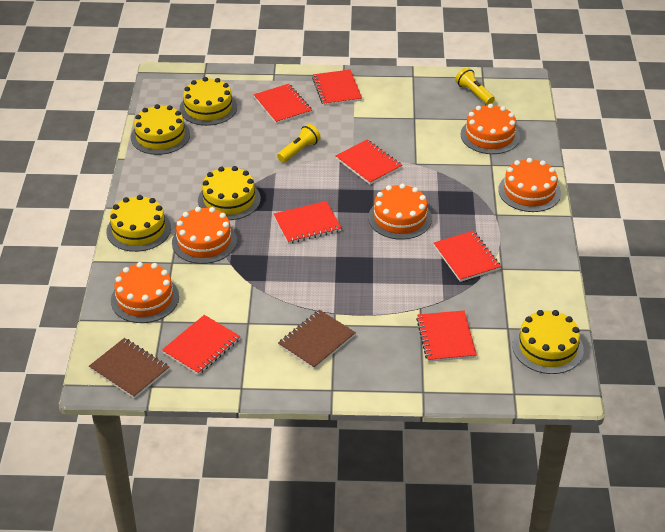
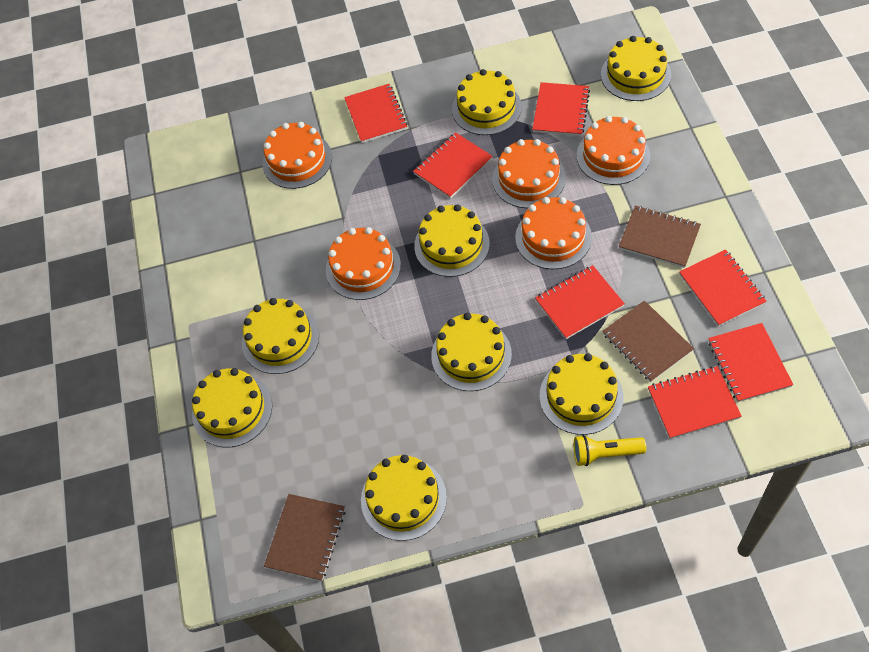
brown notebook: 2 -> 3
yellow cake: 5 -> 8
yellow flashlight: 2 -> 1

